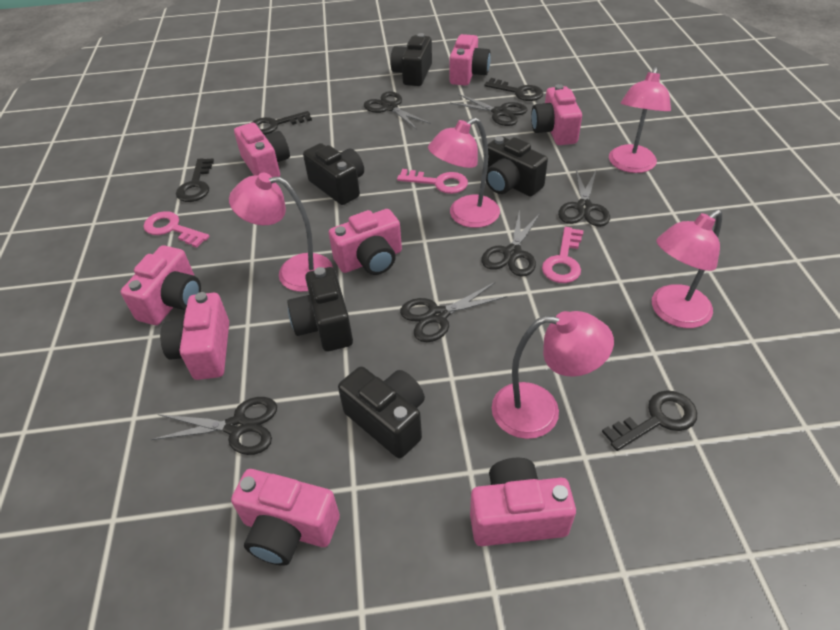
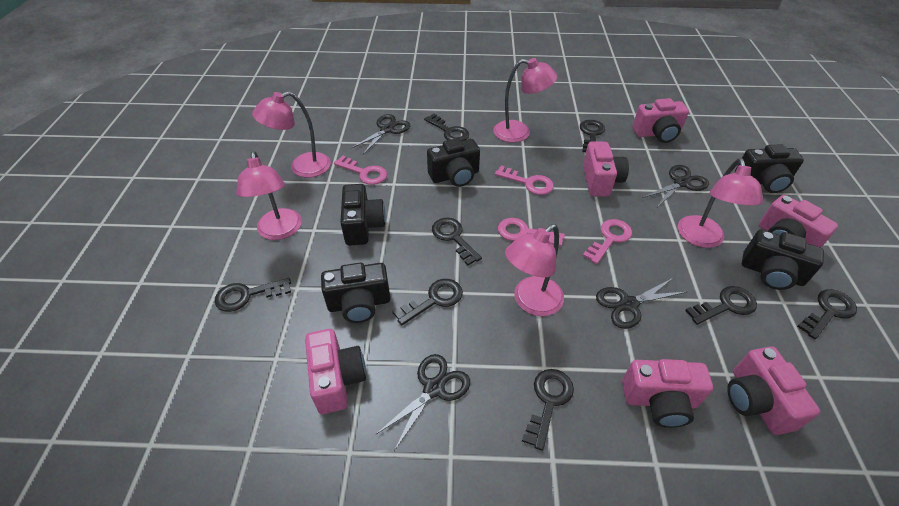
black key: 4 -> 8
black scissors: 6 -> 4
pink camera: 8 -> 6
pink key: 3 -> 4

